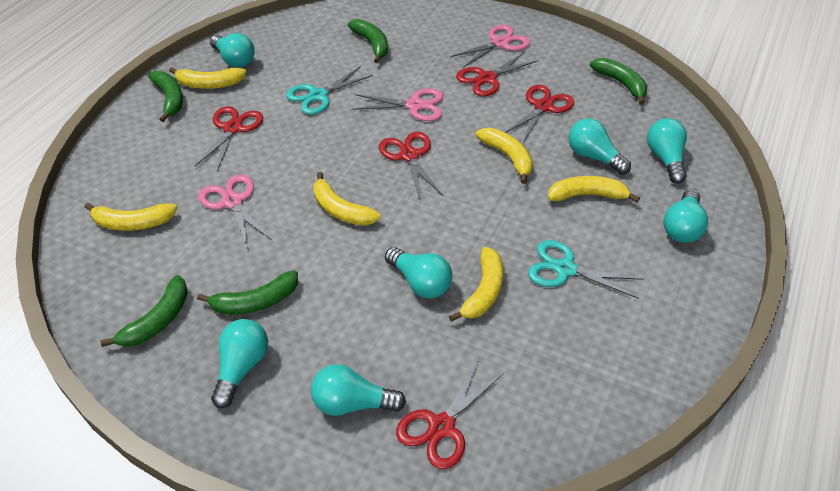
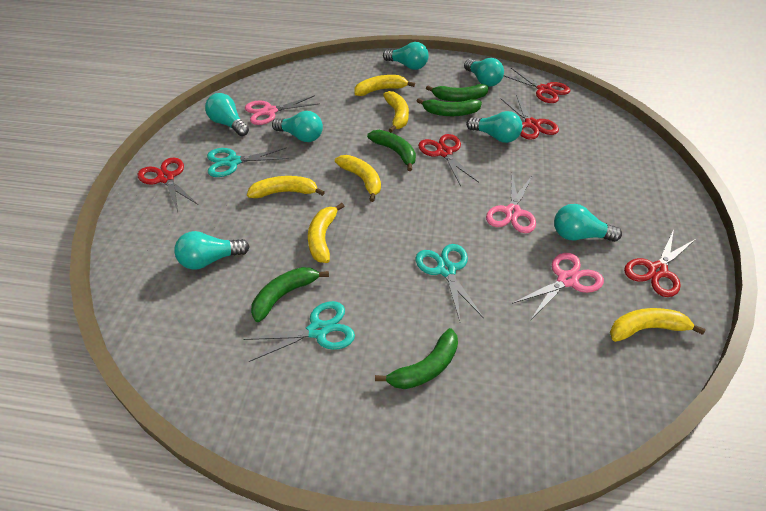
turquoise scissors: 2 -> 3

